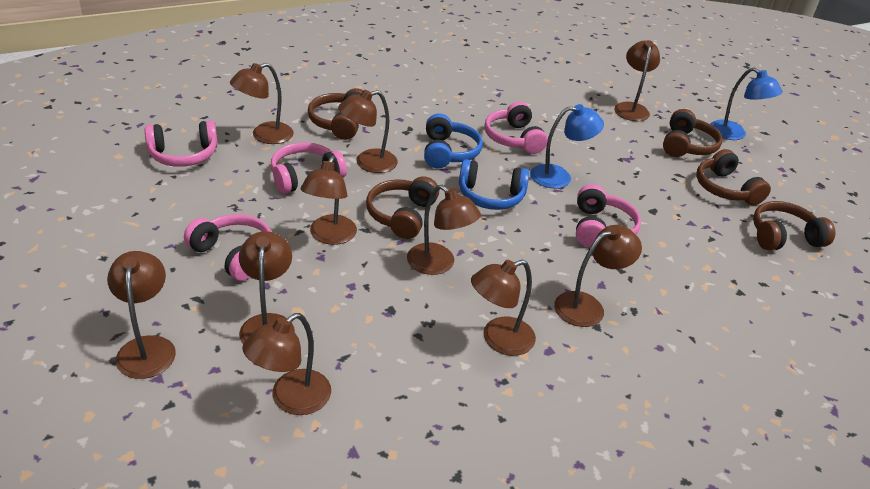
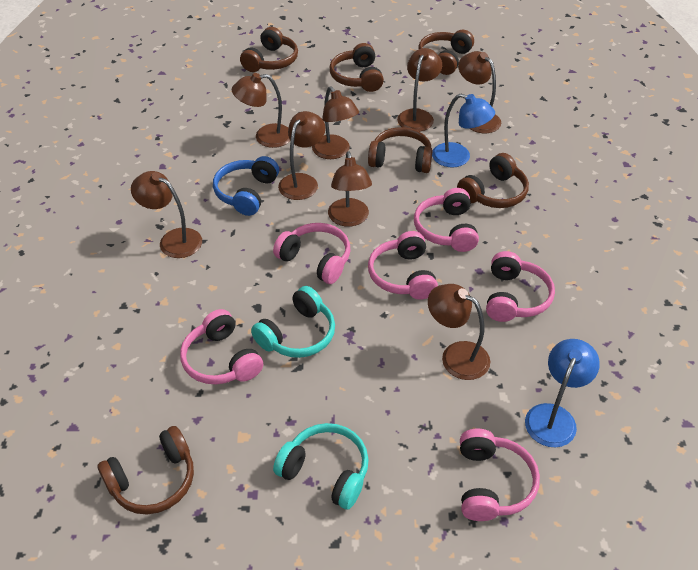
blue headphones: 2 -> 1
brown headphones: 5 -> 6
brown lamp: 10 -> 8
pink headphones: 5 -> 6
turquoise headphones: 0 -> 2

